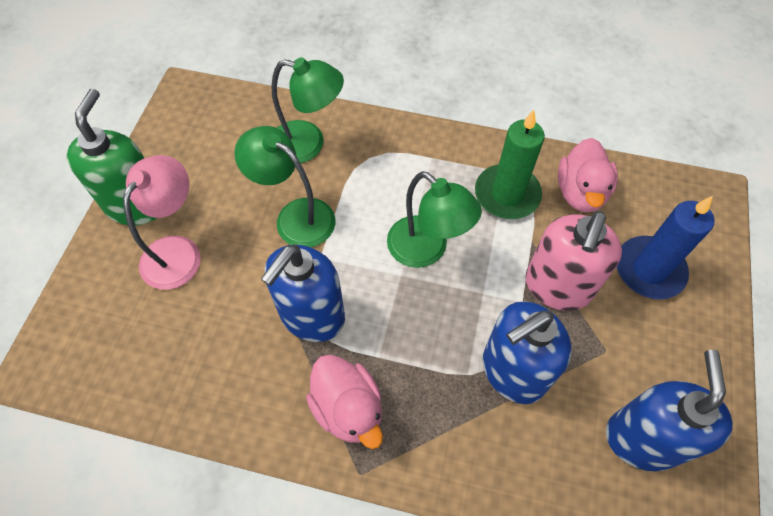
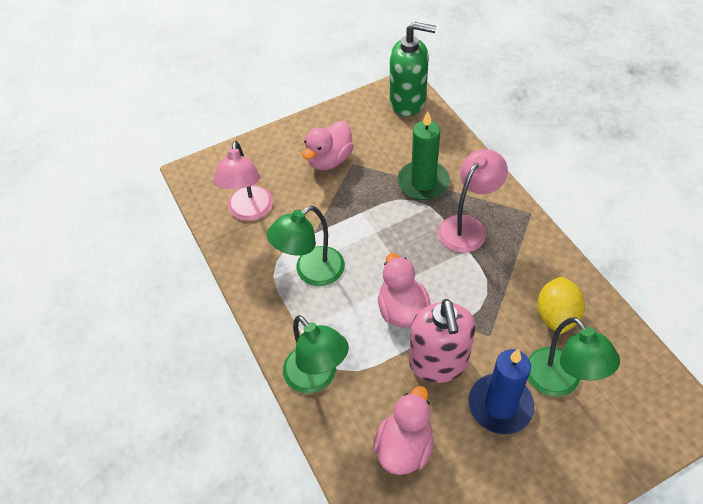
blue soap dispenser: 3 -> 0
pink duck: 2 -> 3
pink lamp: 1 -> 2
yellow lemon: 0 -> 1

